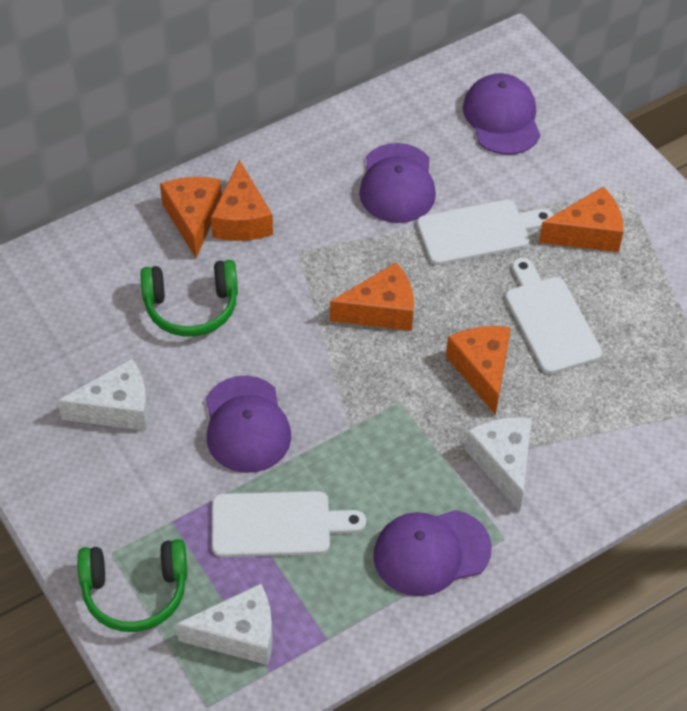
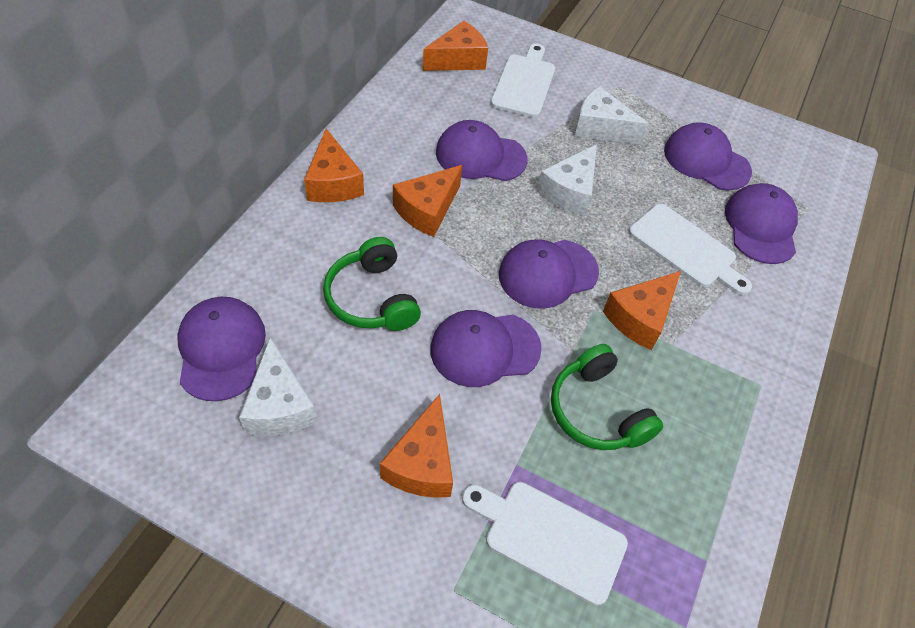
purple cap: 4 -> 6

